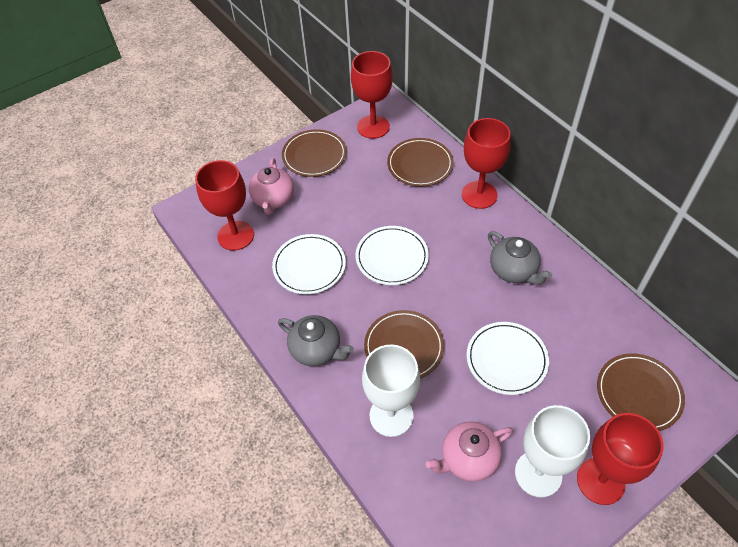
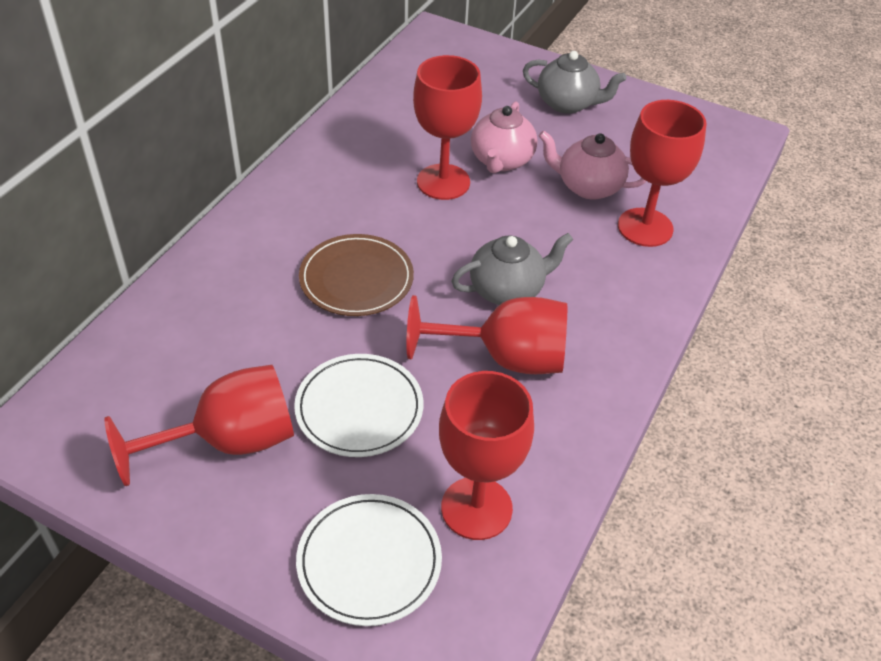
brown plate: 4 -> 1
red goblet: 4 -> 5
white goblet: 2 -> 0
white plate: 3 -> 2

